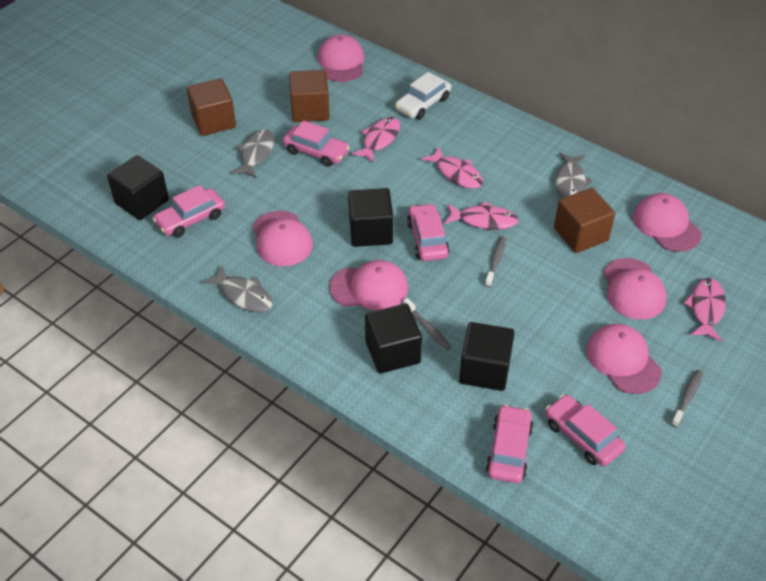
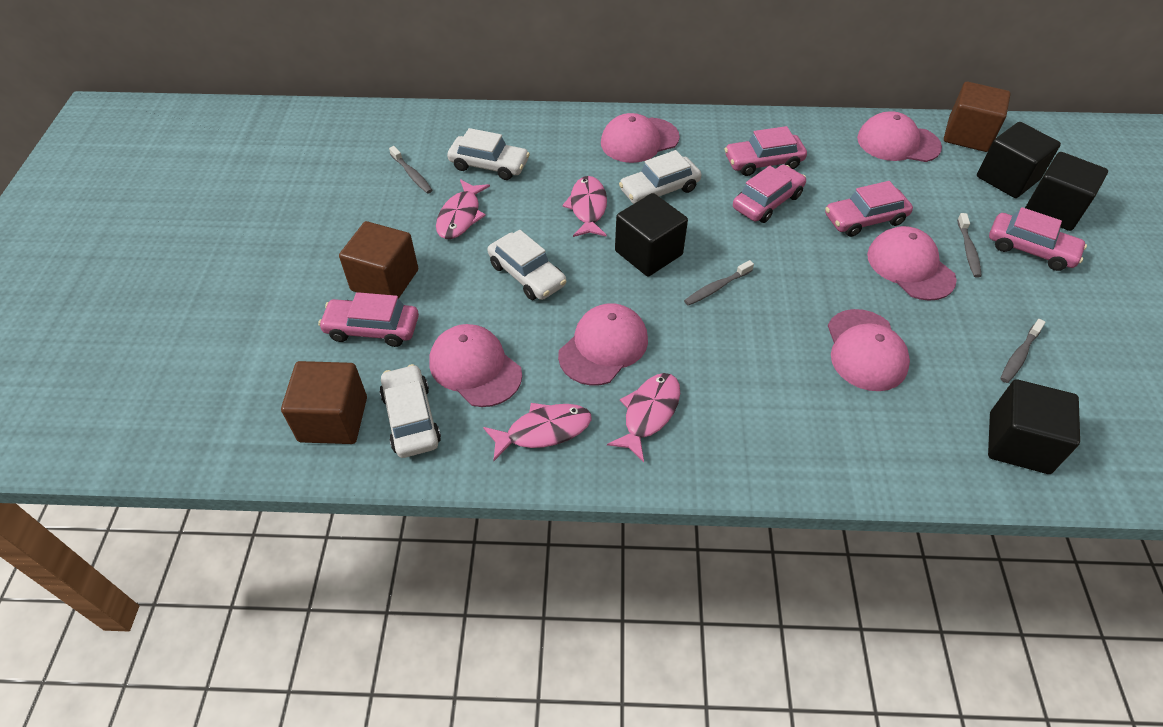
grey fish: 3 -> 0
grey toothbrush: 3 -> 4
white car: 1 -> 4

